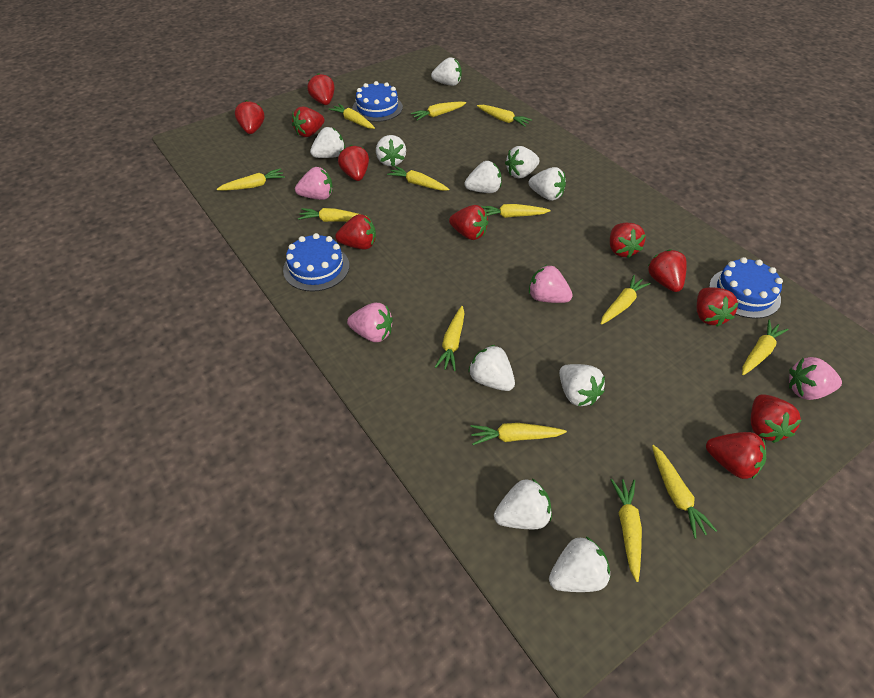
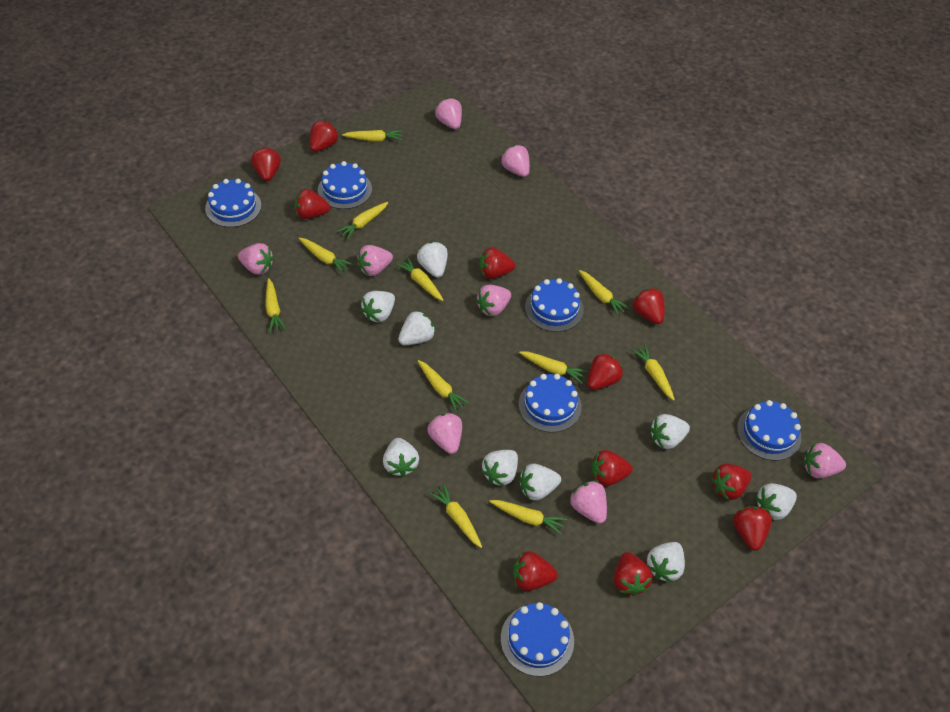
blue cake: 3 -> 6
pink strawberry: 4 -> 8
white strawberry: 10 -> 9
yellow carrot: 13 -> 11

